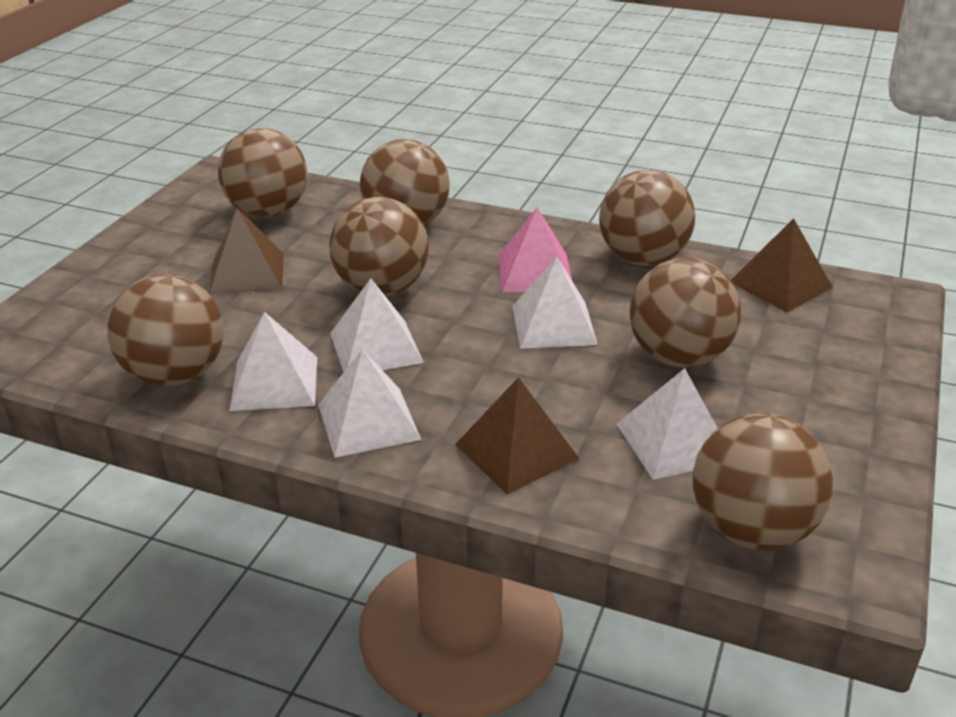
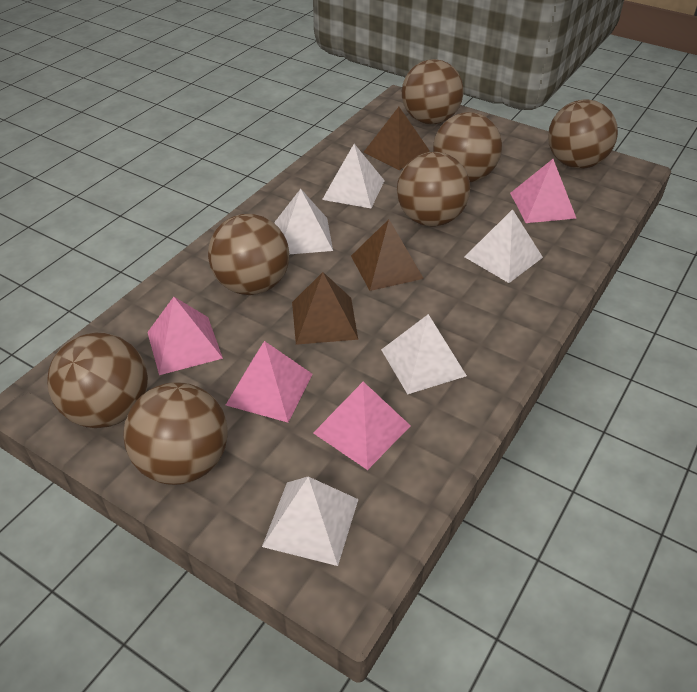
pink pyramid: 1 -> 4

